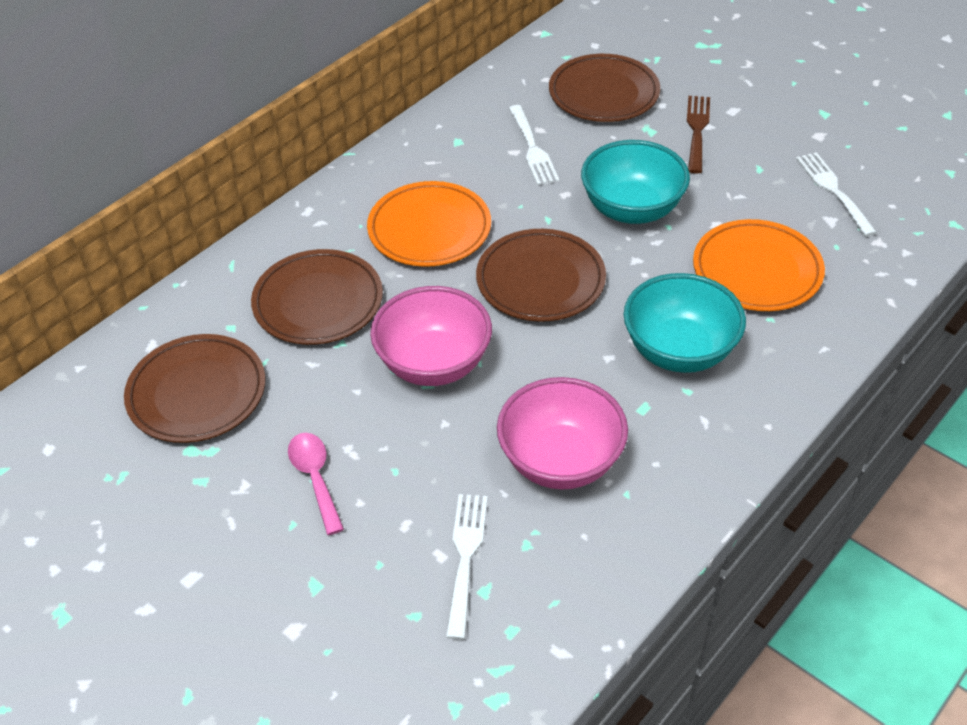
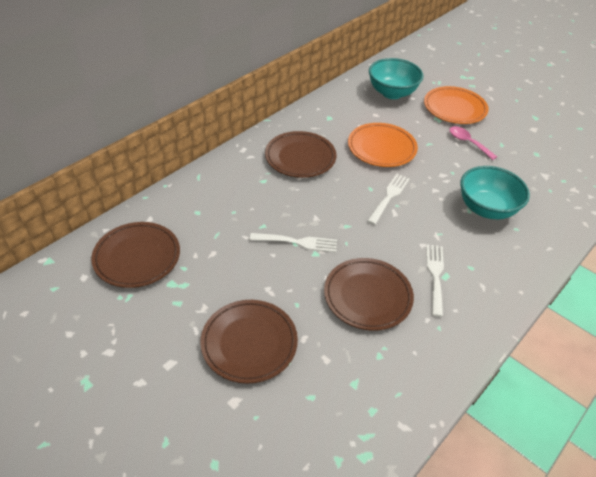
brown fork: 1 -> 0
pink bowl: 2 -> 0

